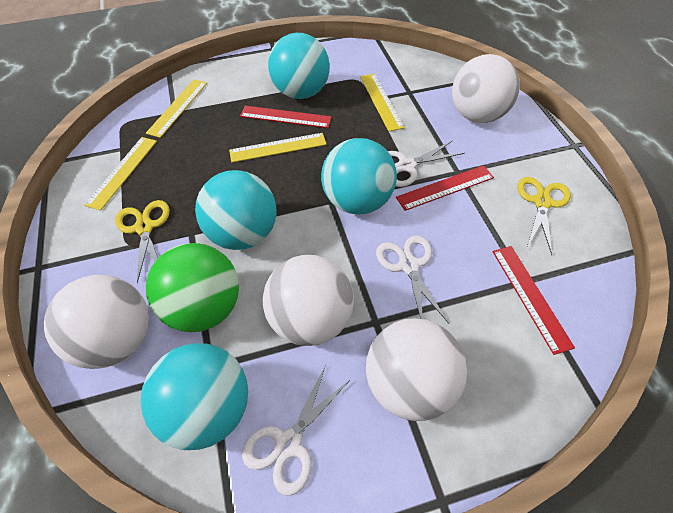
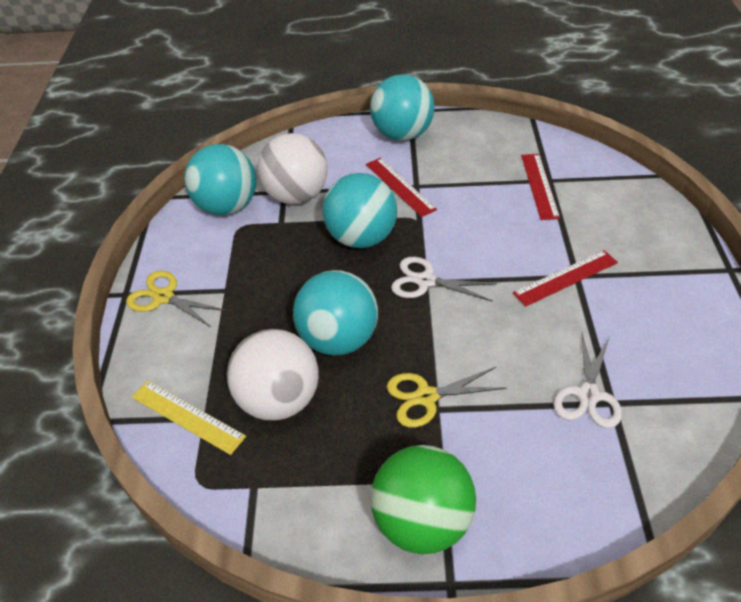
white ball: 4 -> 2
white scissors: 3 -> 2
yellow ruler: 4 -> 1

